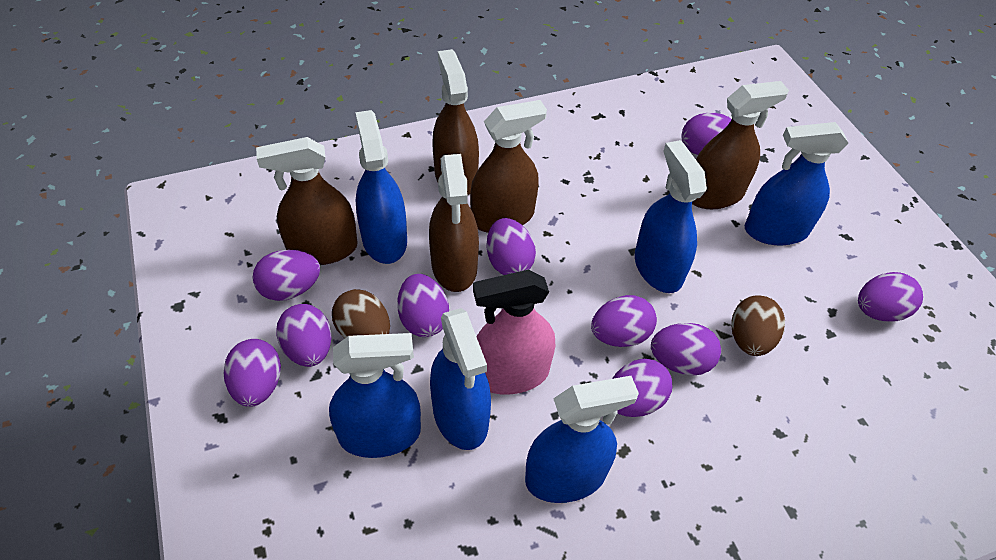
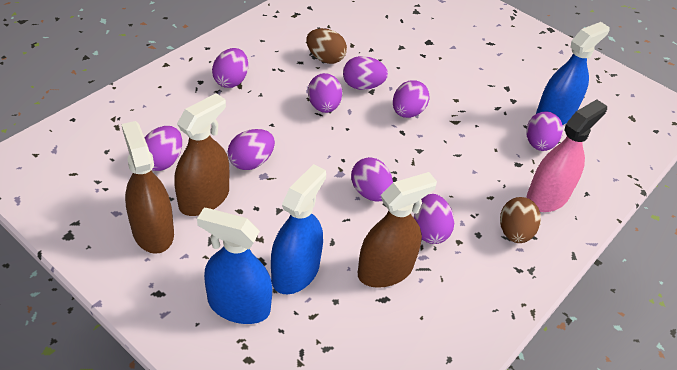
blue spray bottle: 6 -> 3
brown spray bottle: 5 -> 3
purple egg: 10 -> 9

